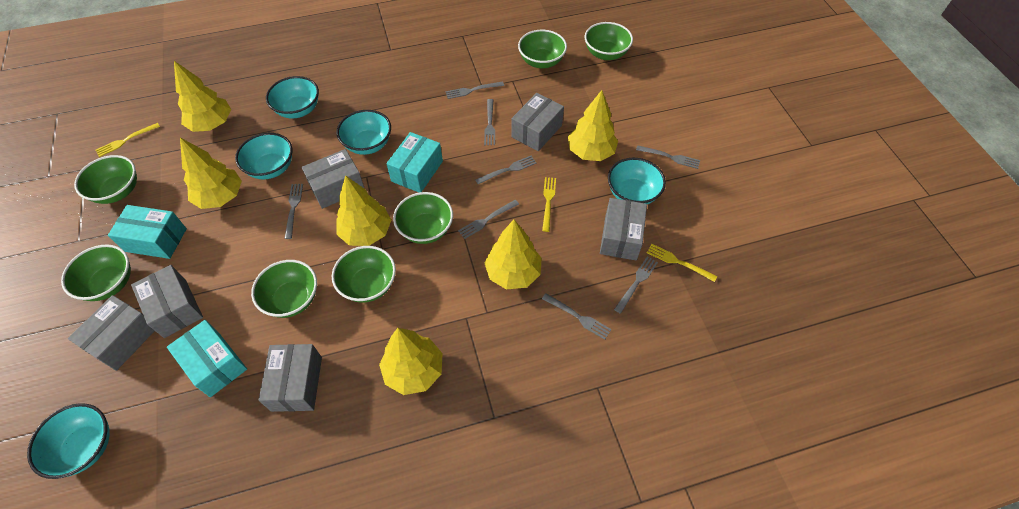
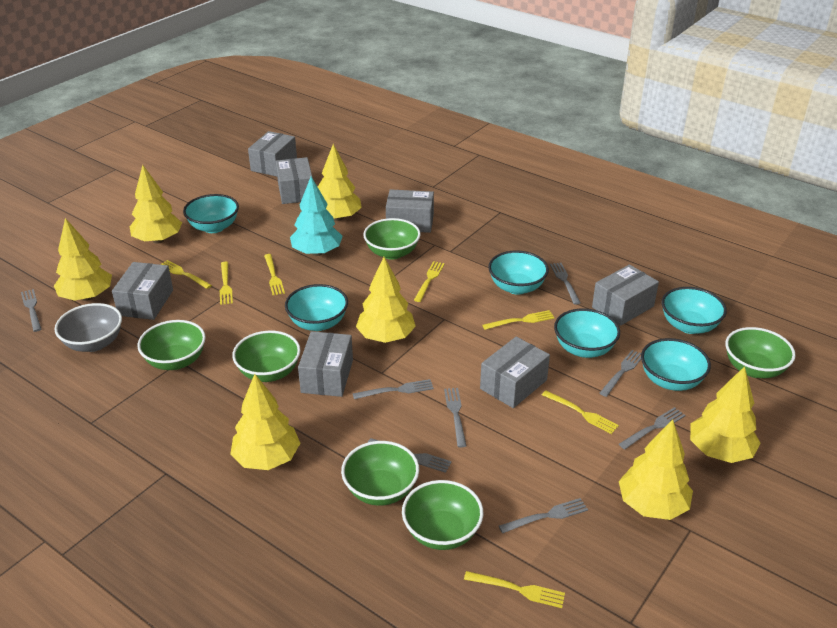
green bowl: 7 -> 6
grey bowl: 0 -> 1
grey box: 6 -> 7
turquoise bowl: 5 -> 6
turquoise box: 3 -> 0
turquoise tree: 0 -> 1
yellow fork: 3 -> 7
yellow tree: 6 -> 7

